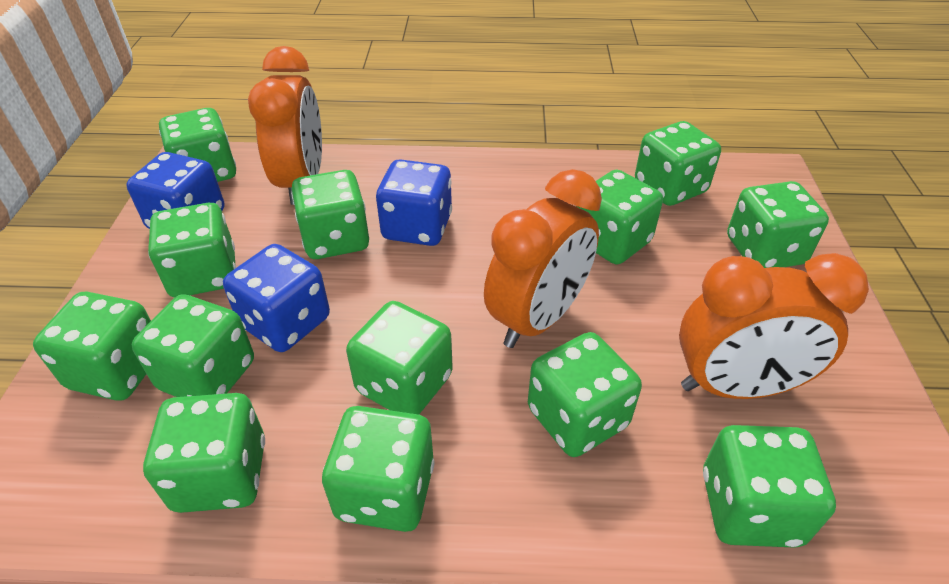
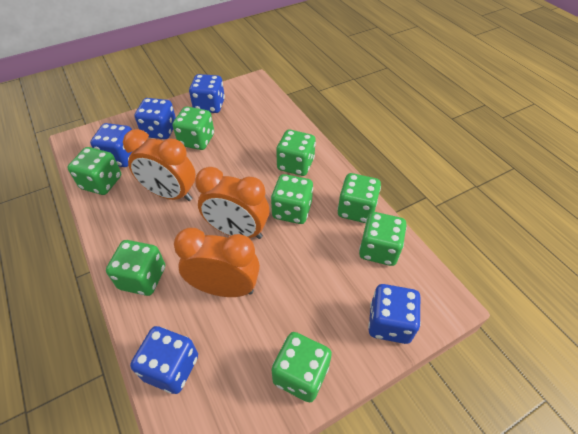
blue dice: 3 -> 5
green dice: 13 -> 8

